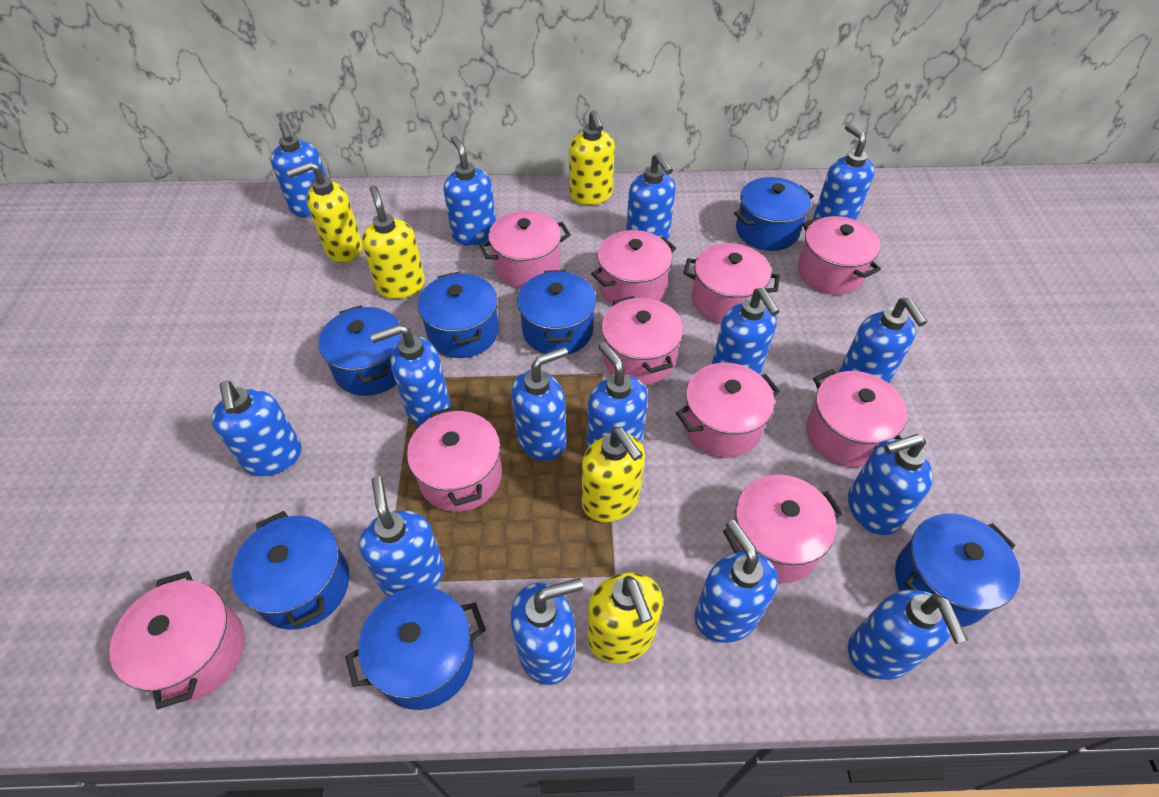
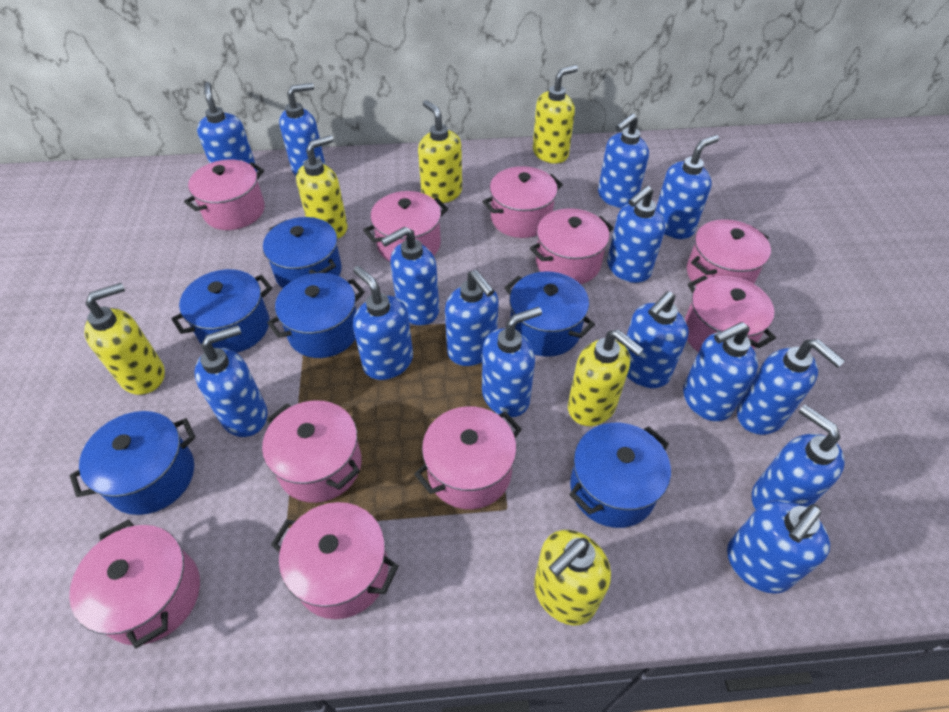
blue pot: 7 -> 6
yellow soap dispenser: 5 -> 6

